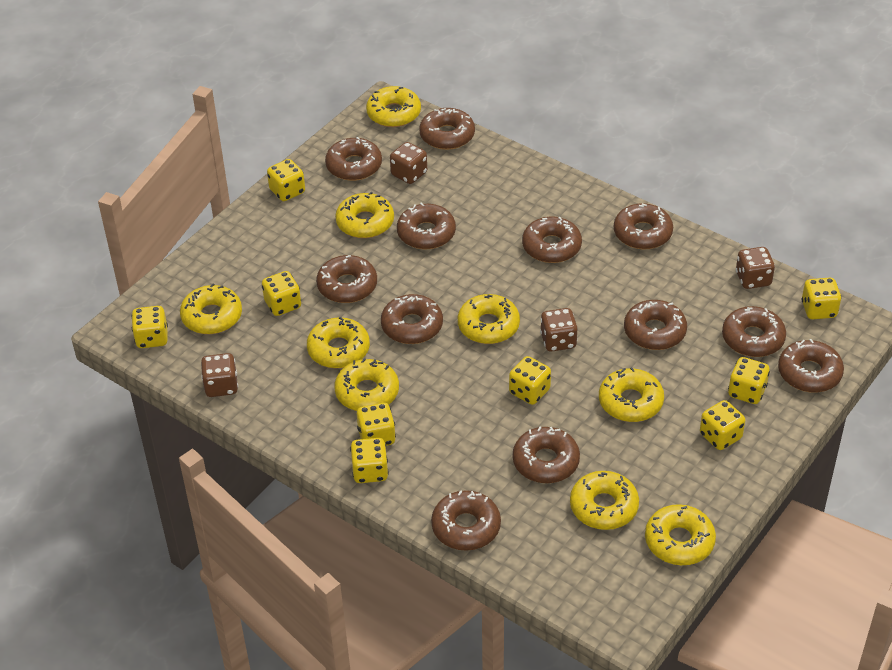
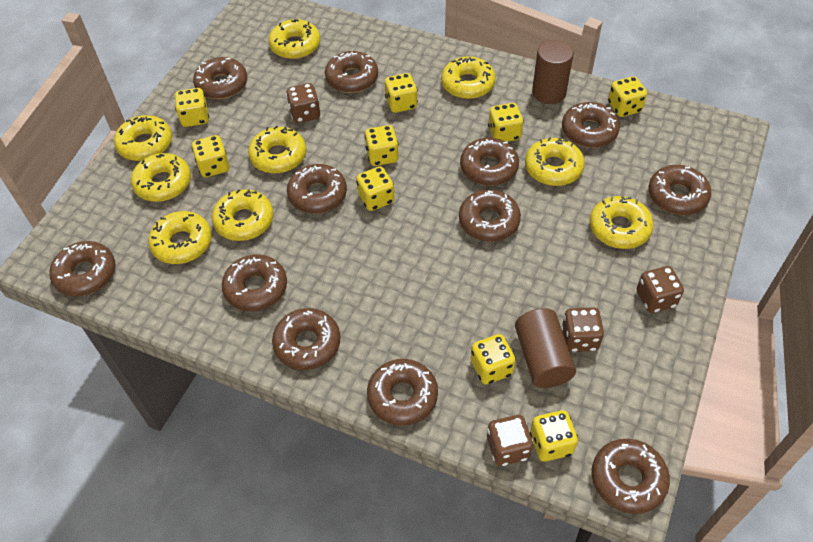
brown cylinder: 0 -> 2

